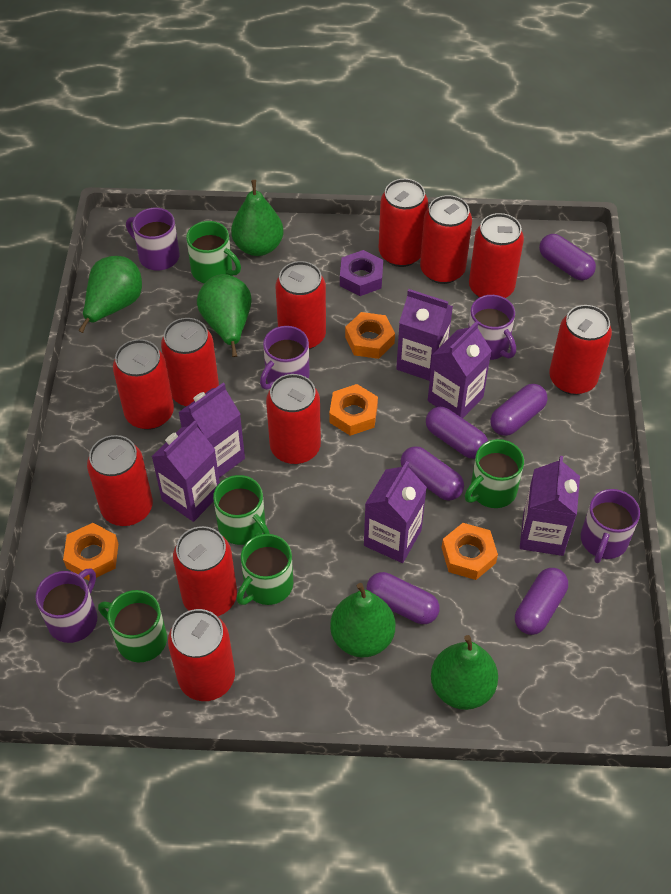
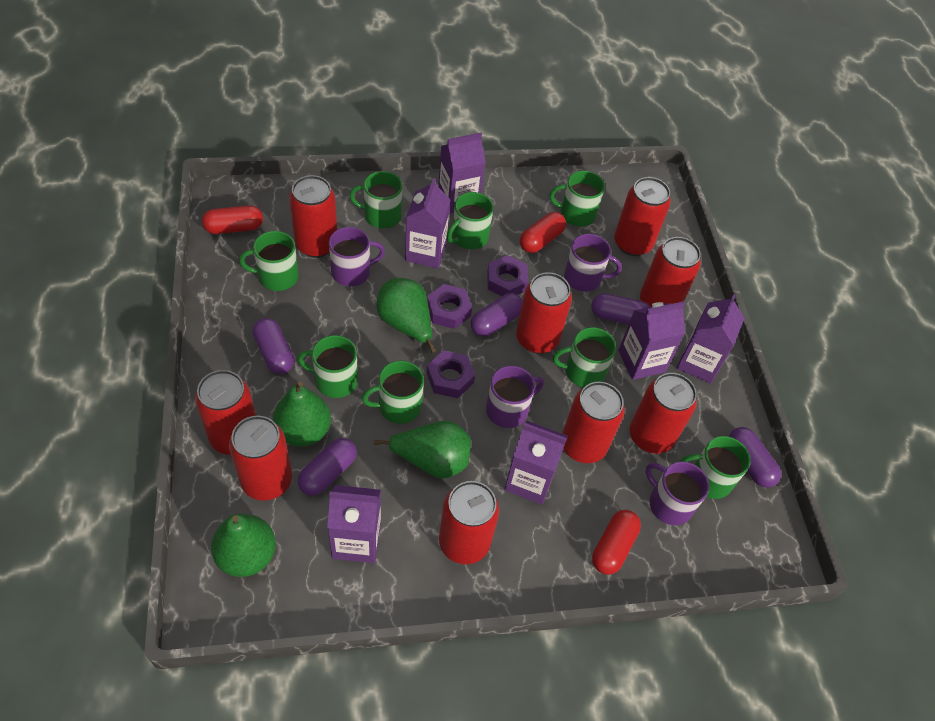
green mug: 5 -> 8
green pear: 5 -> 4
orange nut: 4 -> 0
purple capsule: 6 -> 5
purple mug: 5 -> 4
purple nut: 1 -> 3
red can: 11 -> 9
red capsule: 0 -> 3

